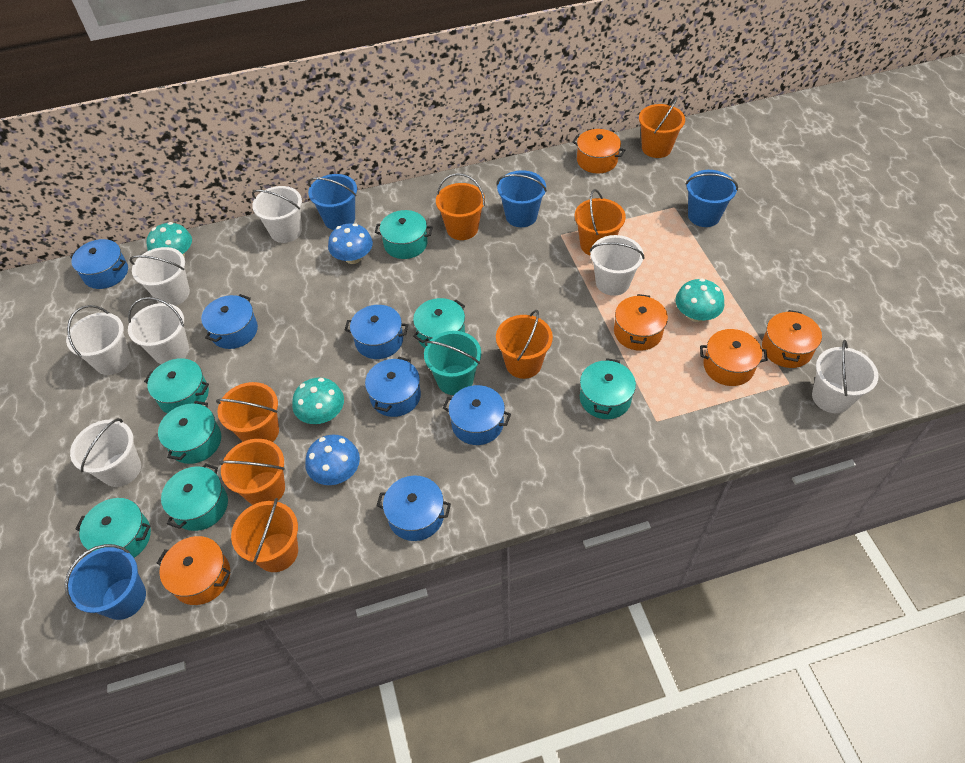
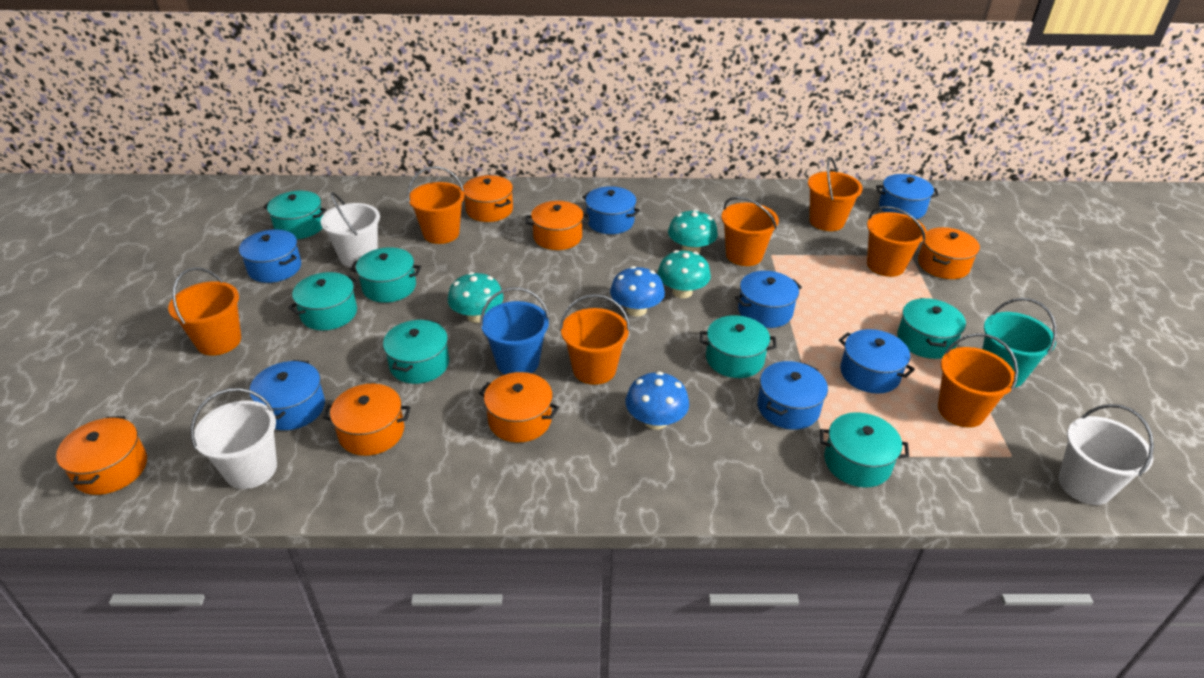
blue bucket: 4 -> 1
blue pot: 6 -> 7
orange pot: 5 -> 6
white bucket: 7 -> 3

